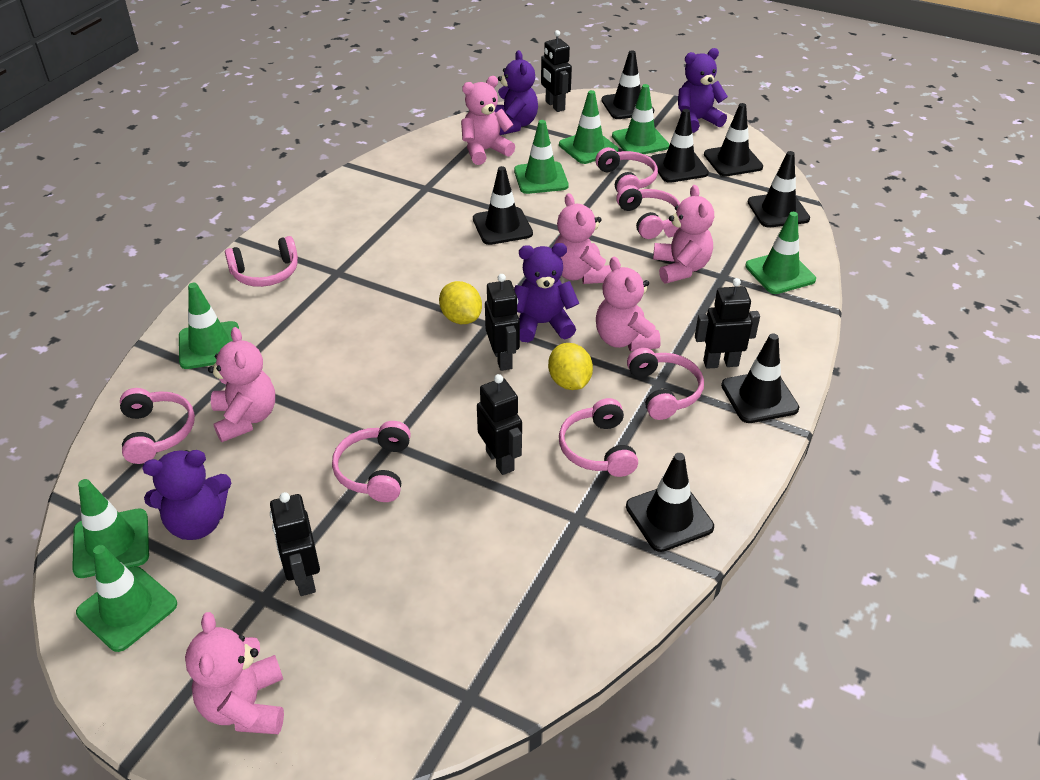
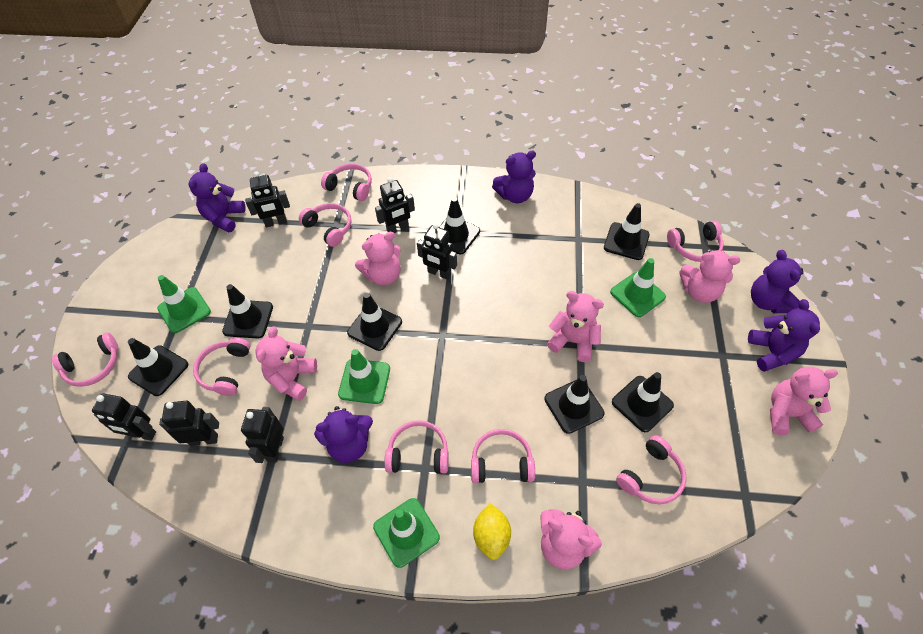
black robot: 5 -> 6
green traffic cone: 7 -> 4
pink headphones: 7 -> 8
purple teddy bear: 4 -> 5
yellow lemon: 2 -> 1

